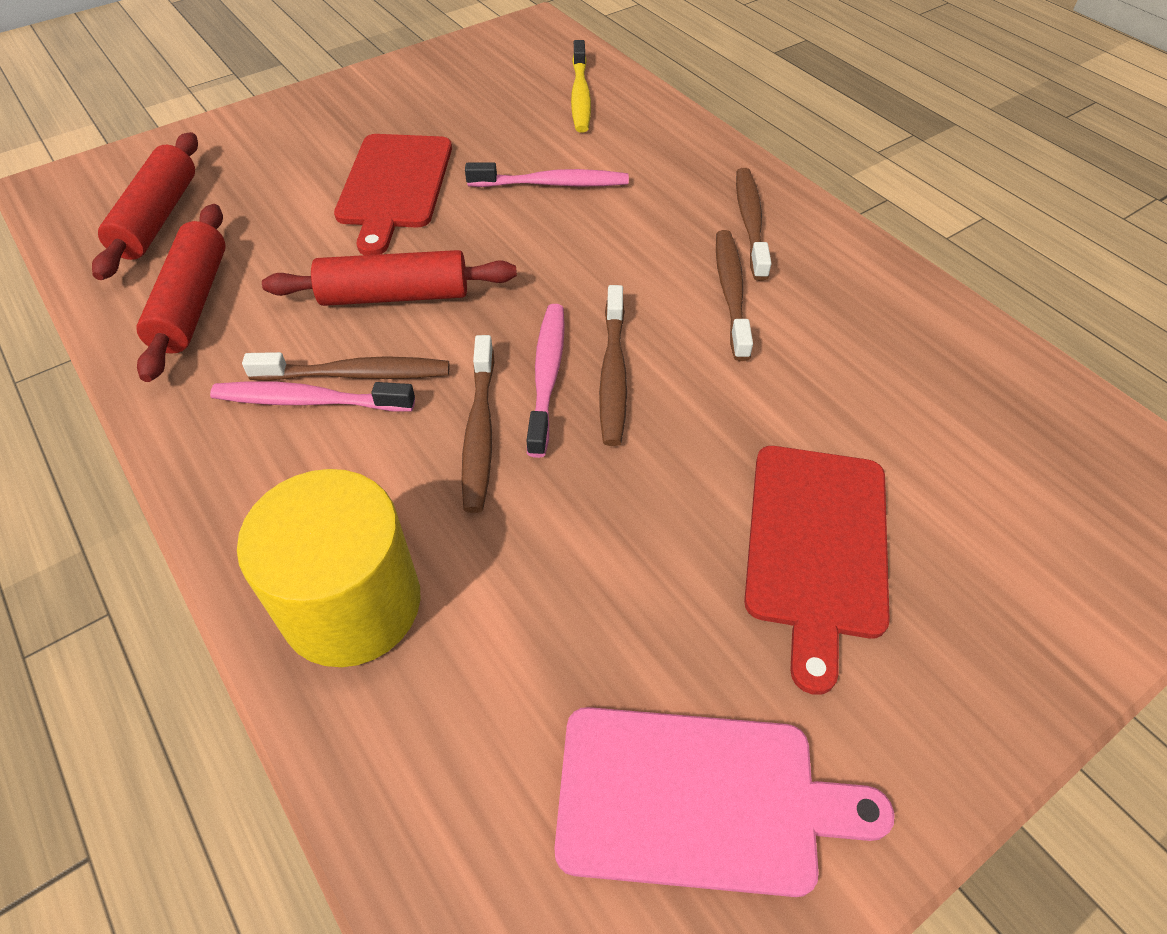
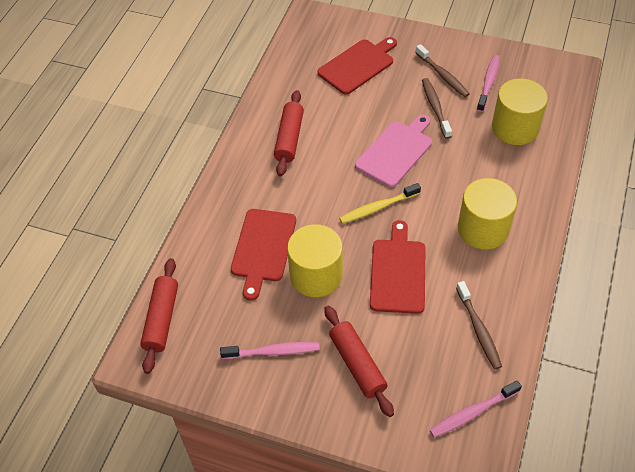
brown toothbrush: 5 -> 3
red cutting board: 2 -> 3
yellow cylinder: 1 -> 3

